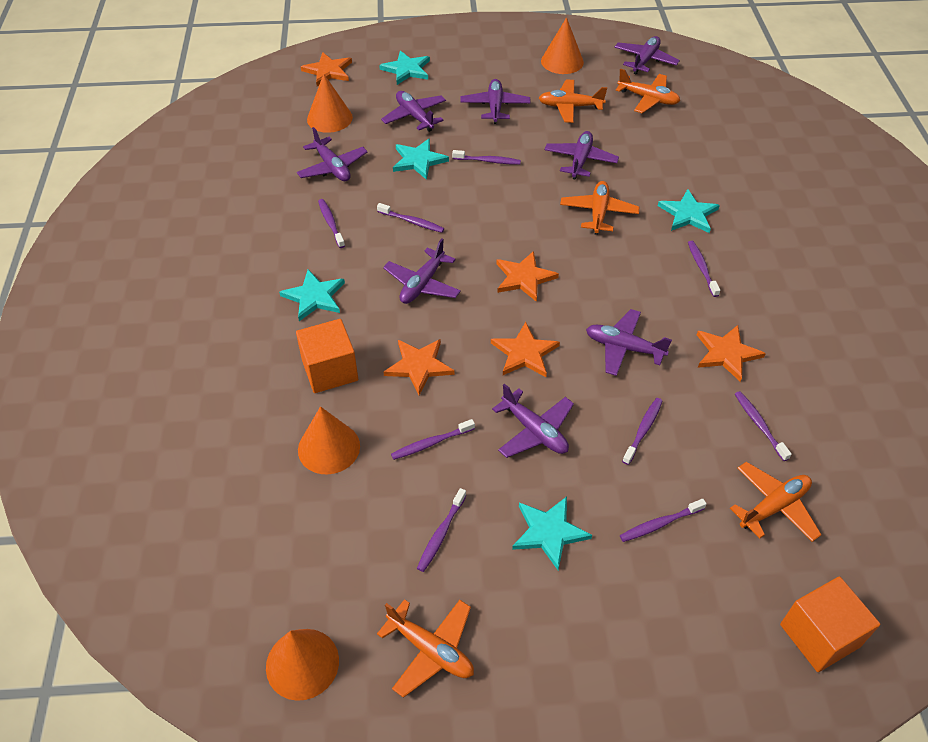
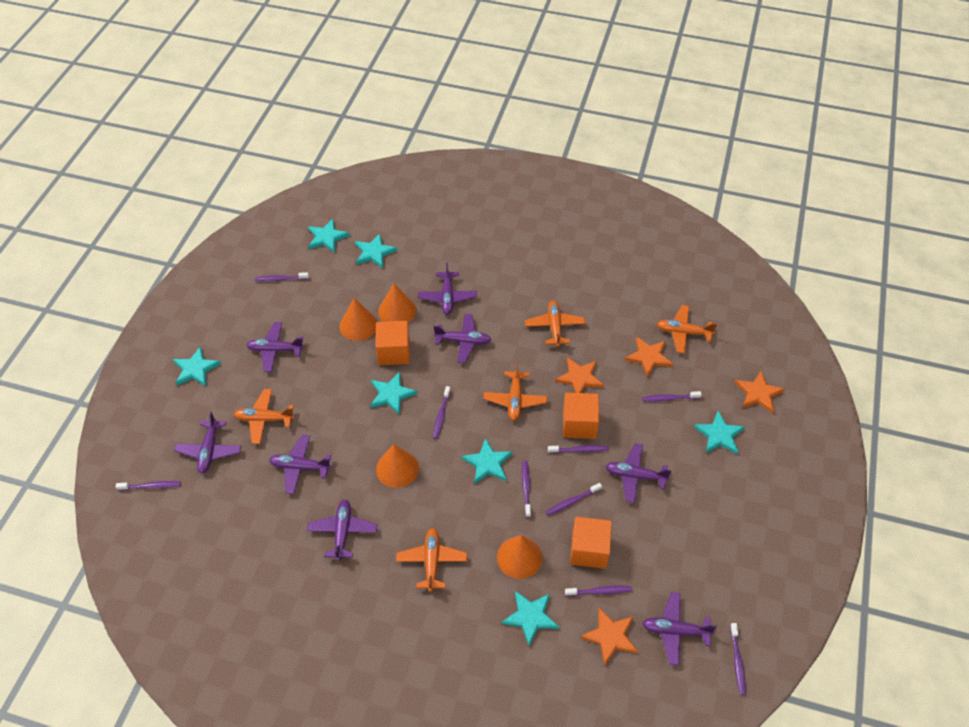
orange cube: 2 -> 3
orange star: 5 -> 4
turquoise star: 5 -> 7

